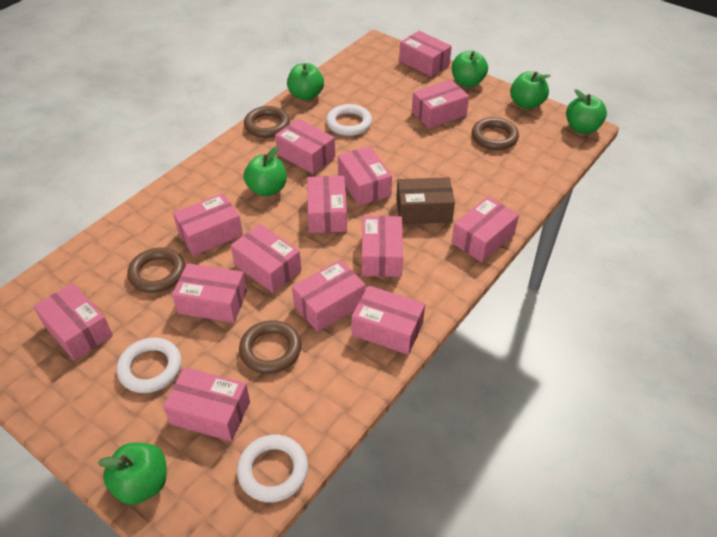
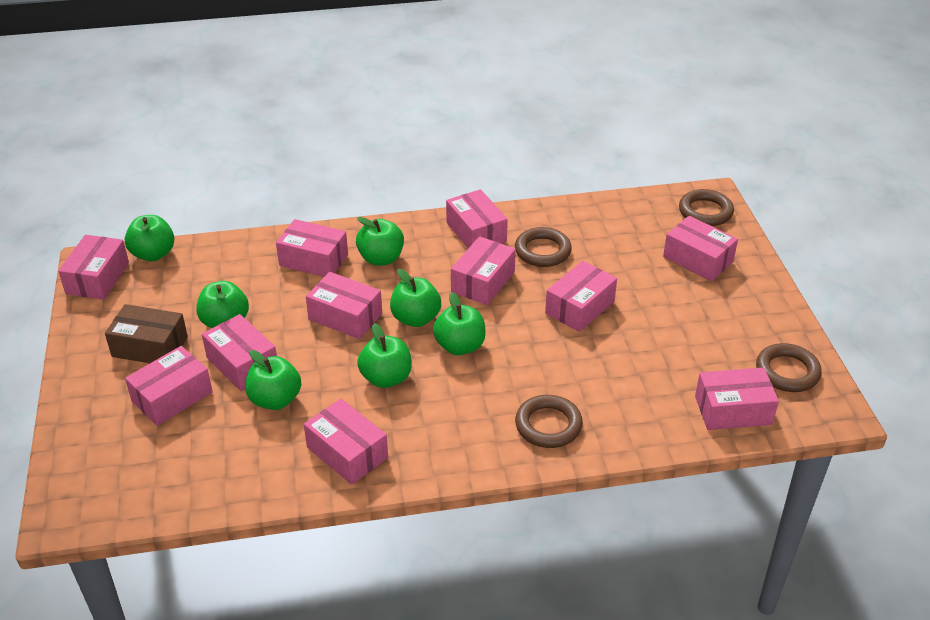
green apple: 6 -> 7
pink box: 14 -> 11
white ring: 3 -> 0

